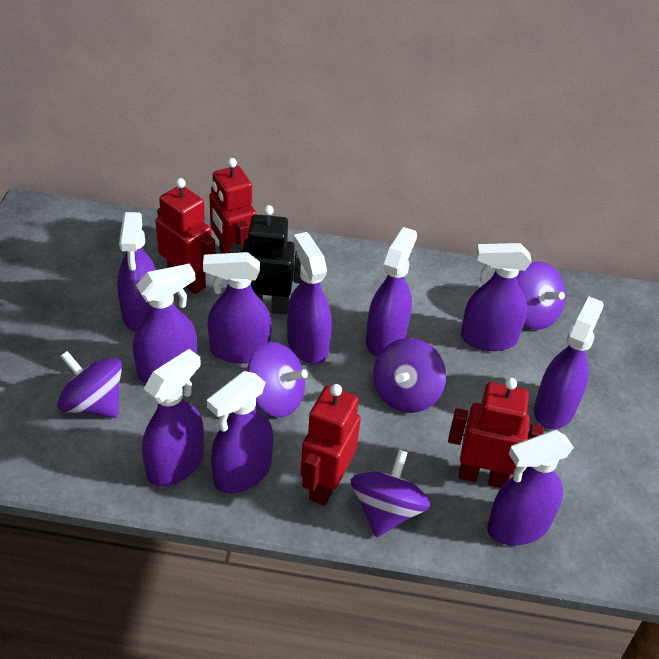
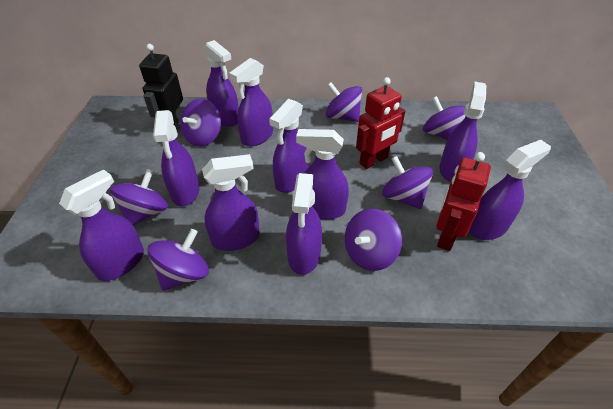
purple spinning top: 5 -> 7
red robot: 4 -> 2

